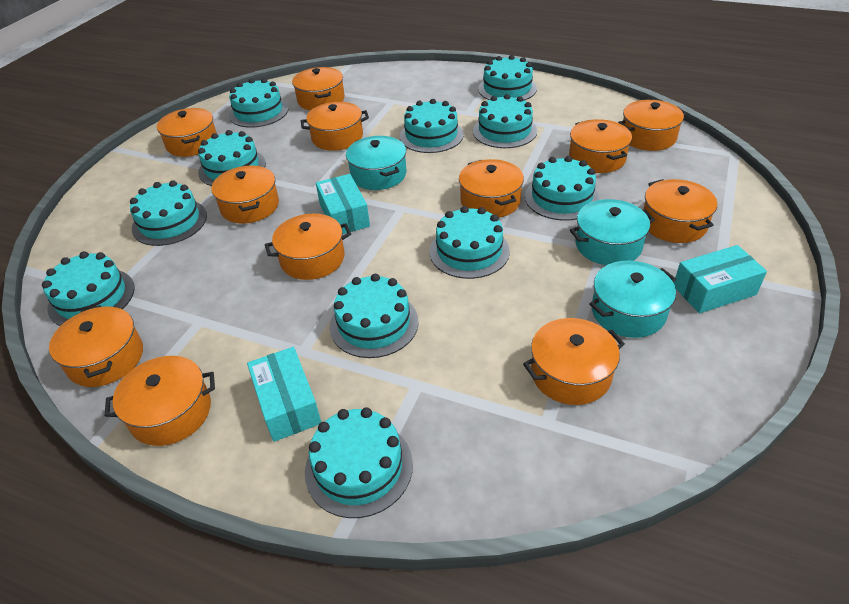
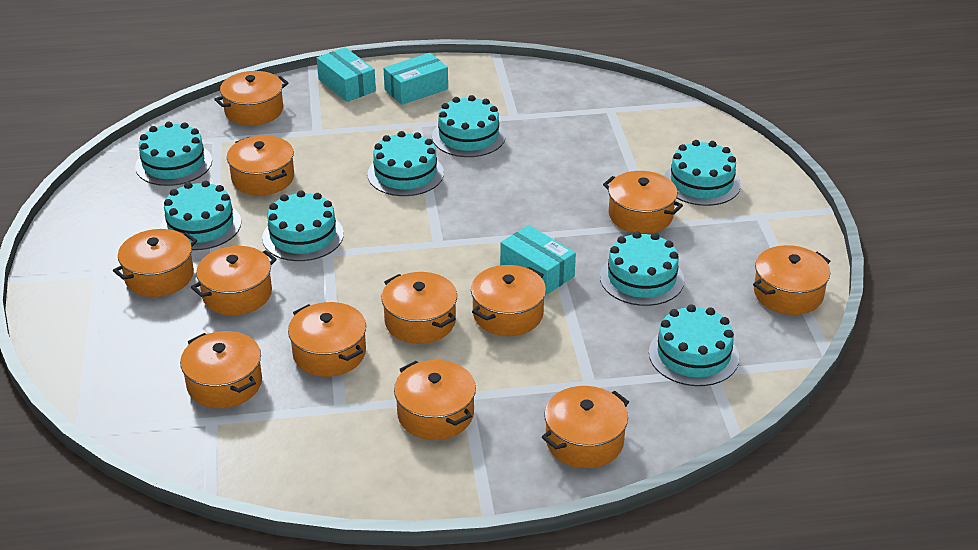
turquoise cake: 11 -> 8
turquoise pot: 3 -> 0

